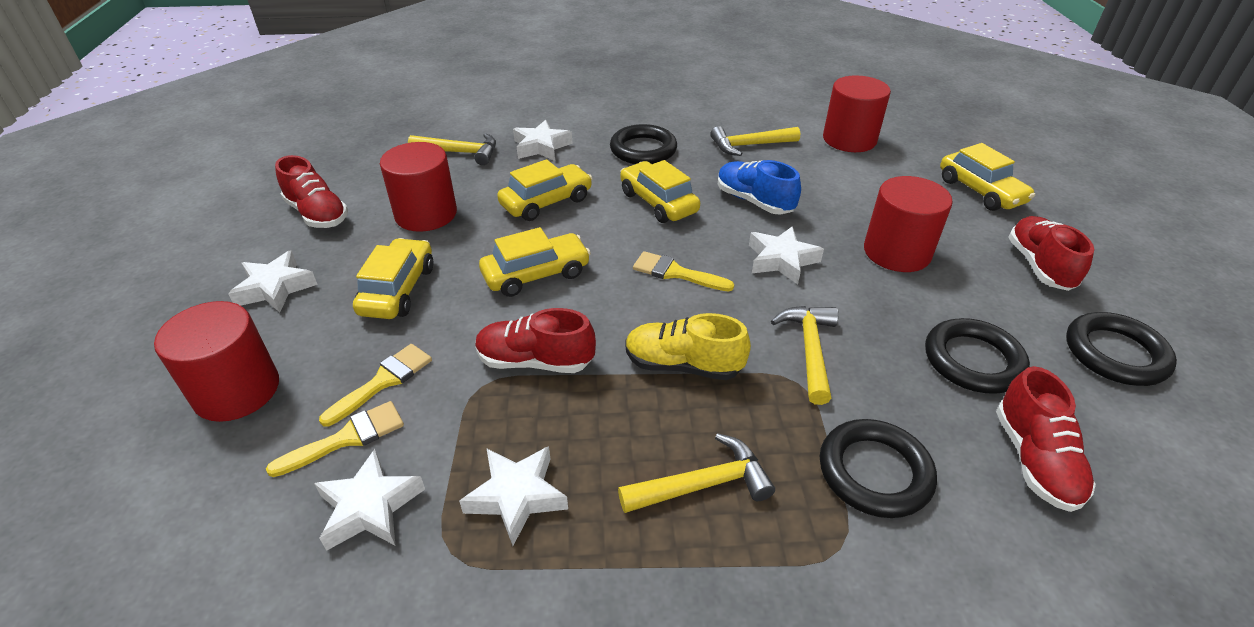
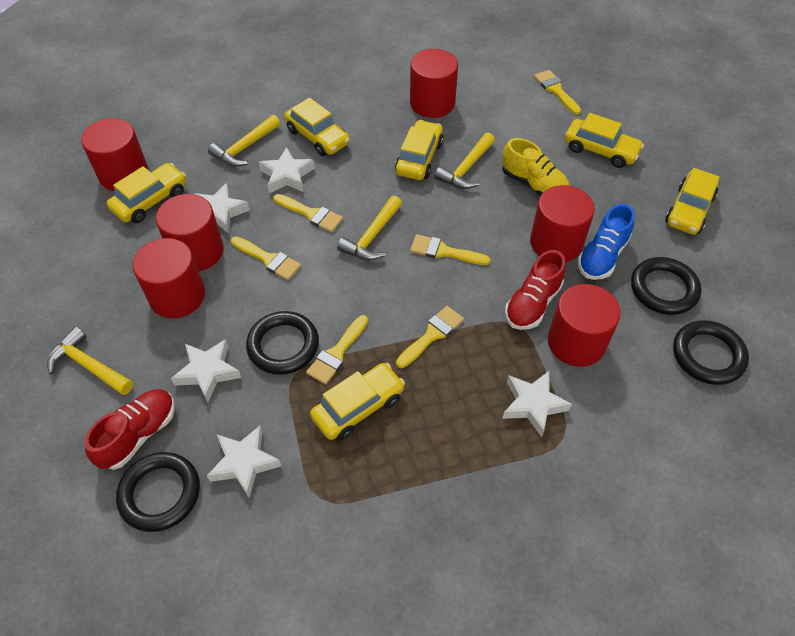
red cylinder: 4 -> 6
red shoe: 4 -> 2
yellow brush: 3 -> 6
yellow car: 5 -> 6

